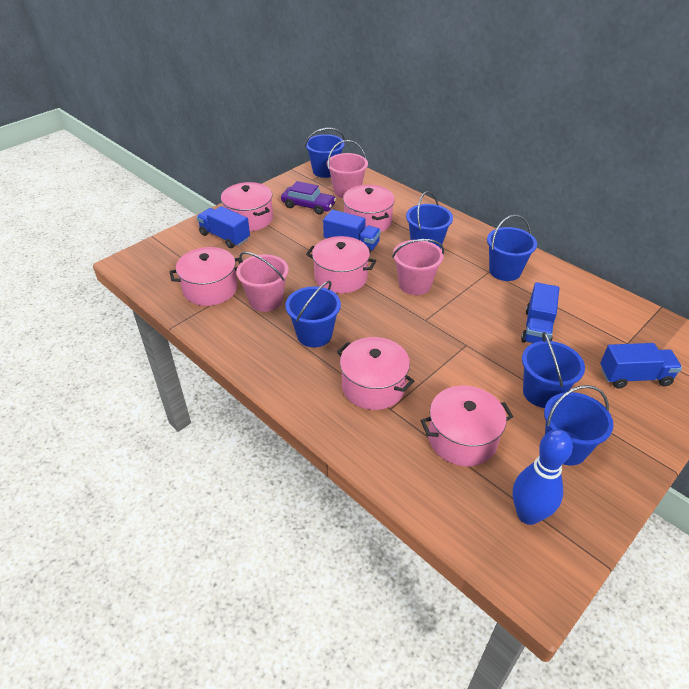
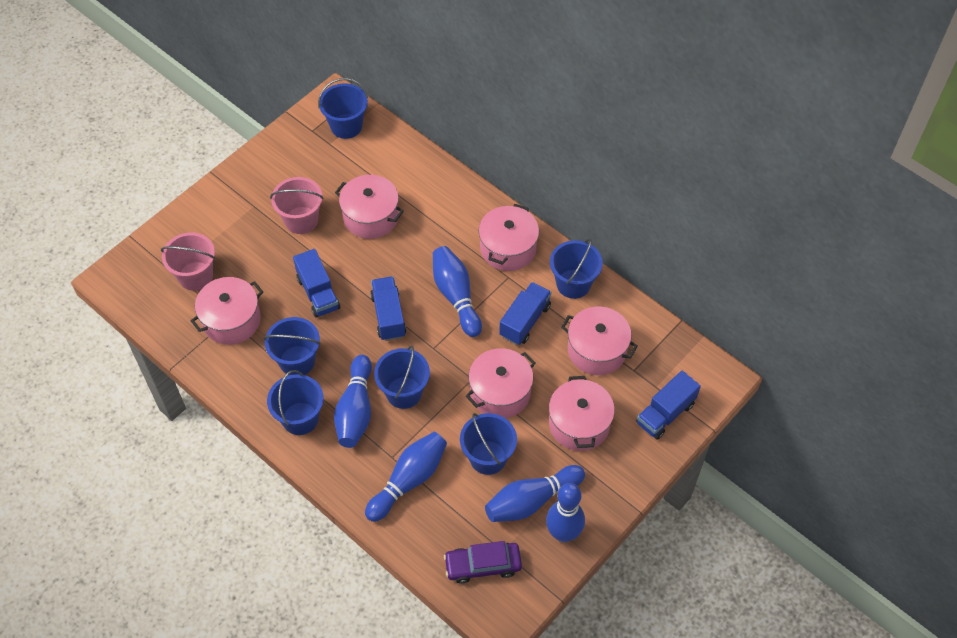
blue bowling pin: 1 -> 5
pink bucket: 3 -> 2

